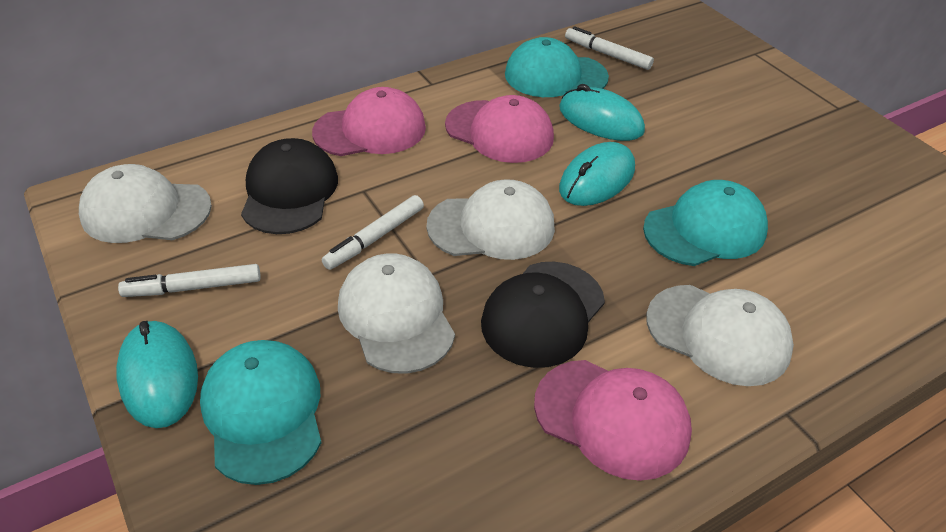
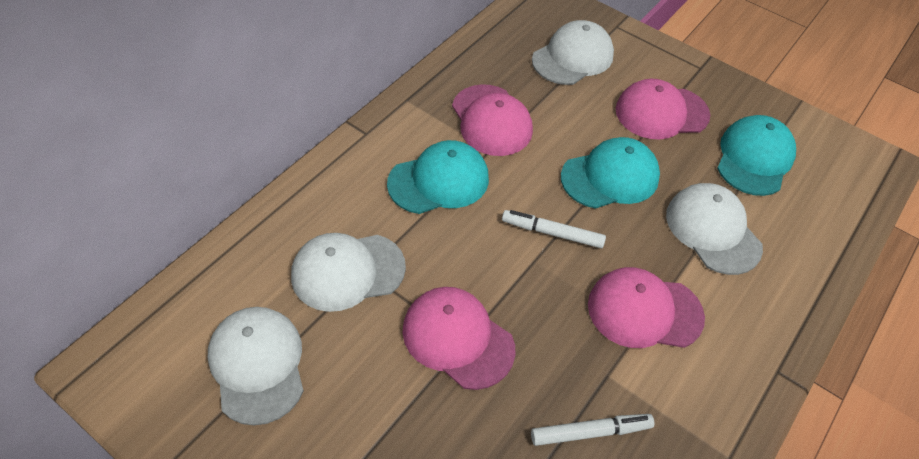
black cap: 2 -> 0
pink cap: 3 -> 4
turquoise mouse: 3 -> 0
white marker: 3 -> 2

